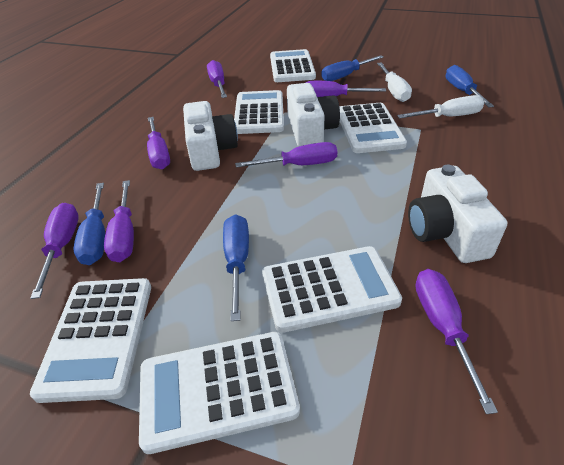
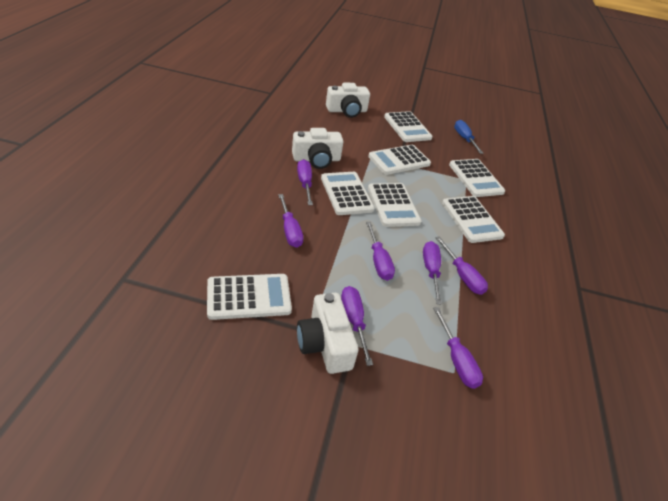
blue screwdriver: 4 -> 1
white calculator: 6 -> 7
white screwdriver: 2 -> 0

